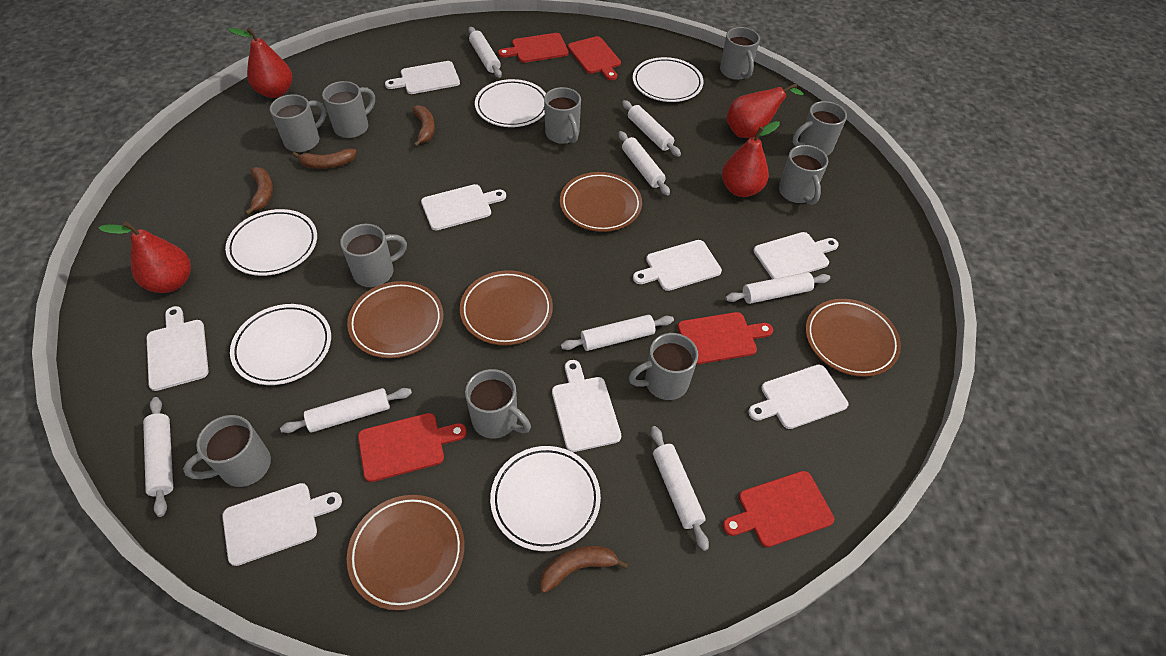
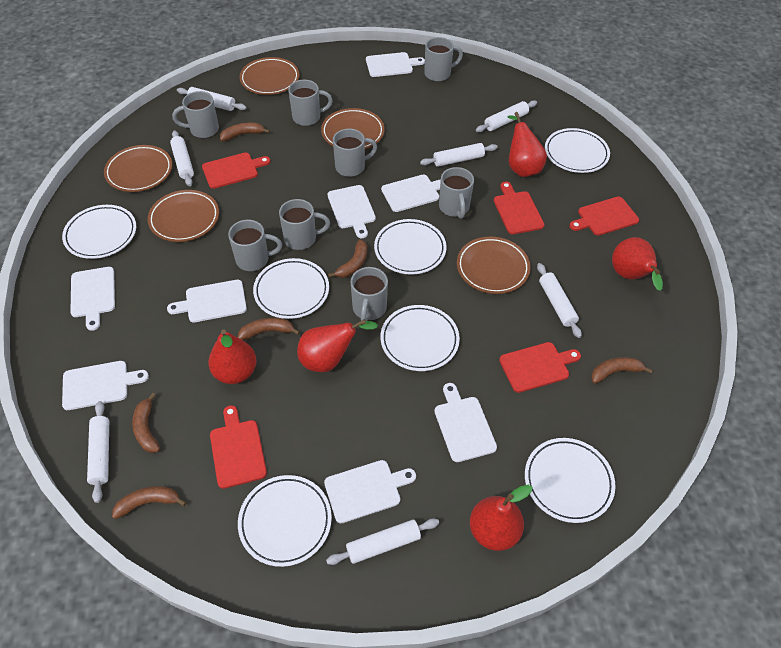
brown banana: 4 -> 6
grey mug: 10 -> 8
red pear: 4 -> 5
white plate: 5 -> 7
white rolling pin: 8 -> 7

